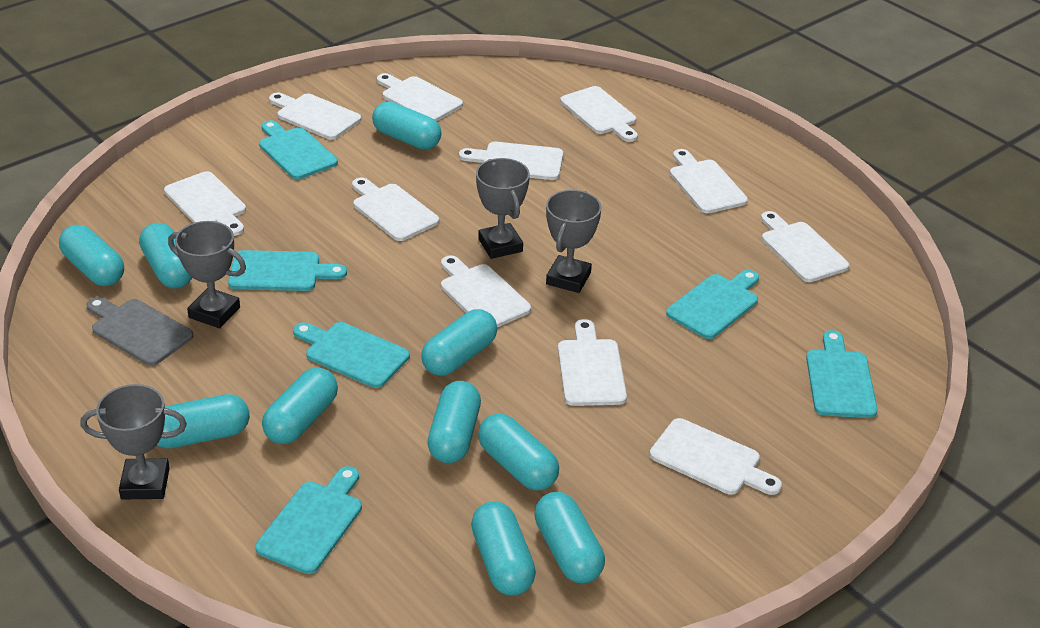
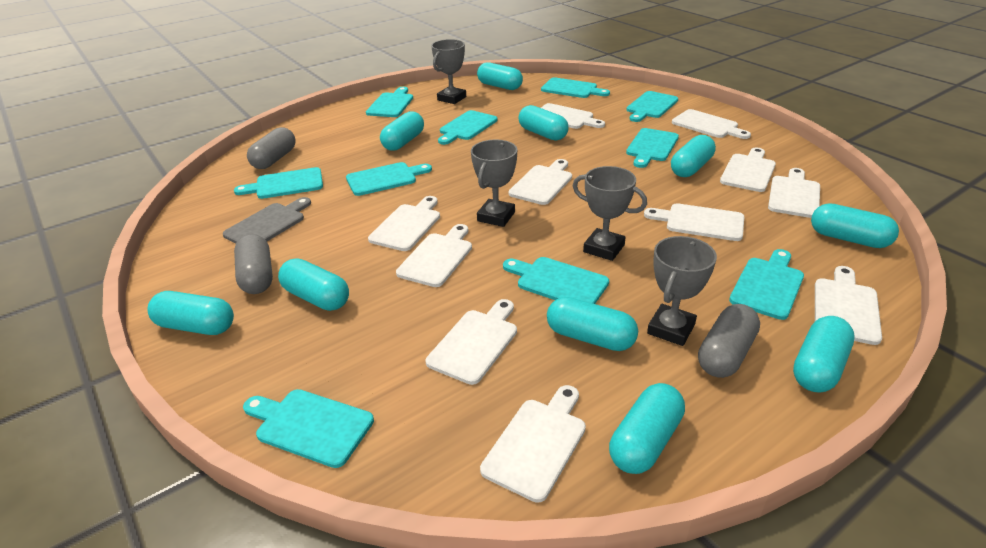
grey capsule: 0 -> 3
turquoise cutting board: 6 -> 10

